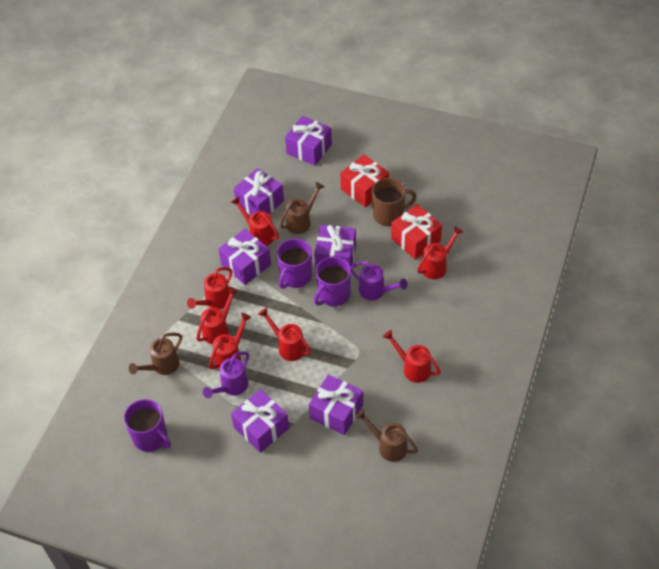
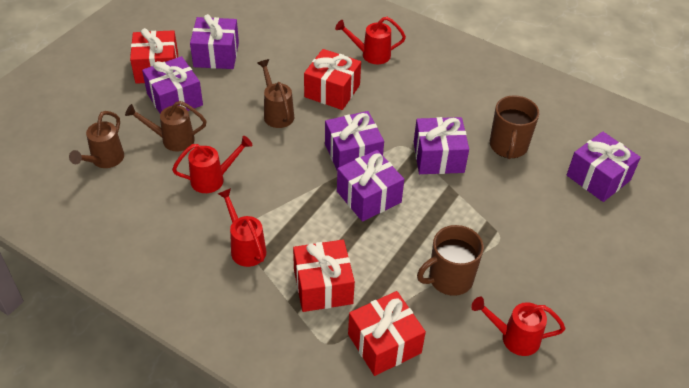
brown mug: 1 -> 2
purple mug: 3 -> 0
purple watering can: 2 -> 0
red gift: 2 -> 4
red watering can: 7 -> 4

